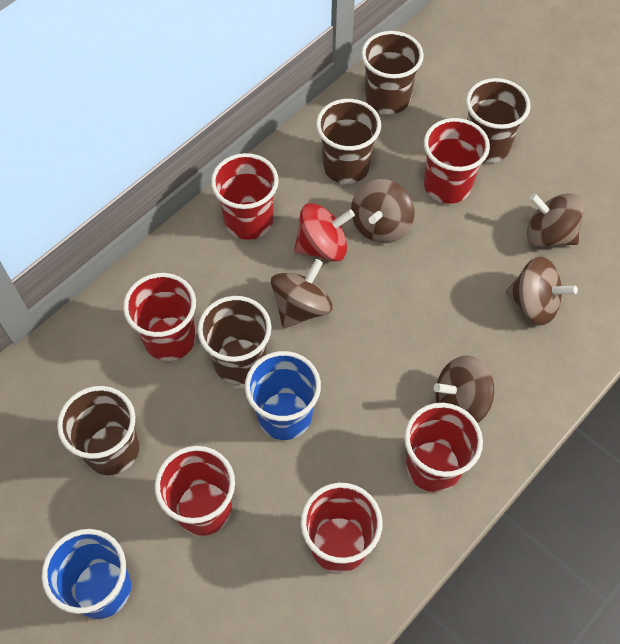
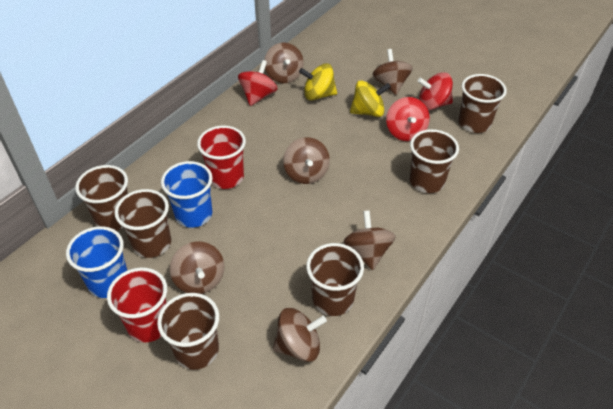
brown cup: 5 -> 6
brown spinning top: 5 -> 6
red cup: 6 -> 2
red spinning top: 1 -> 3
yellow spinning top: 0 -> 2

